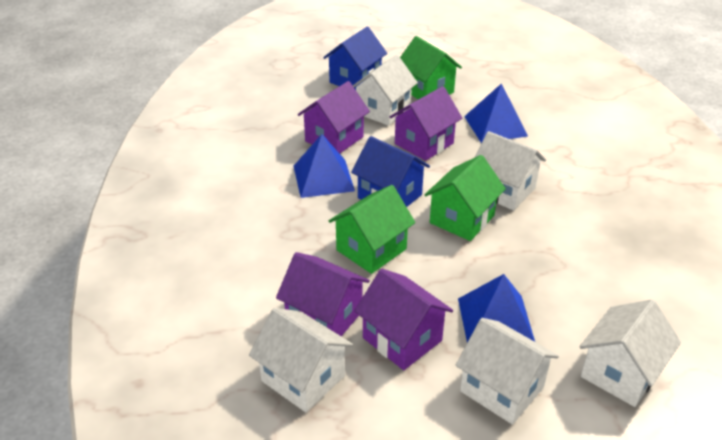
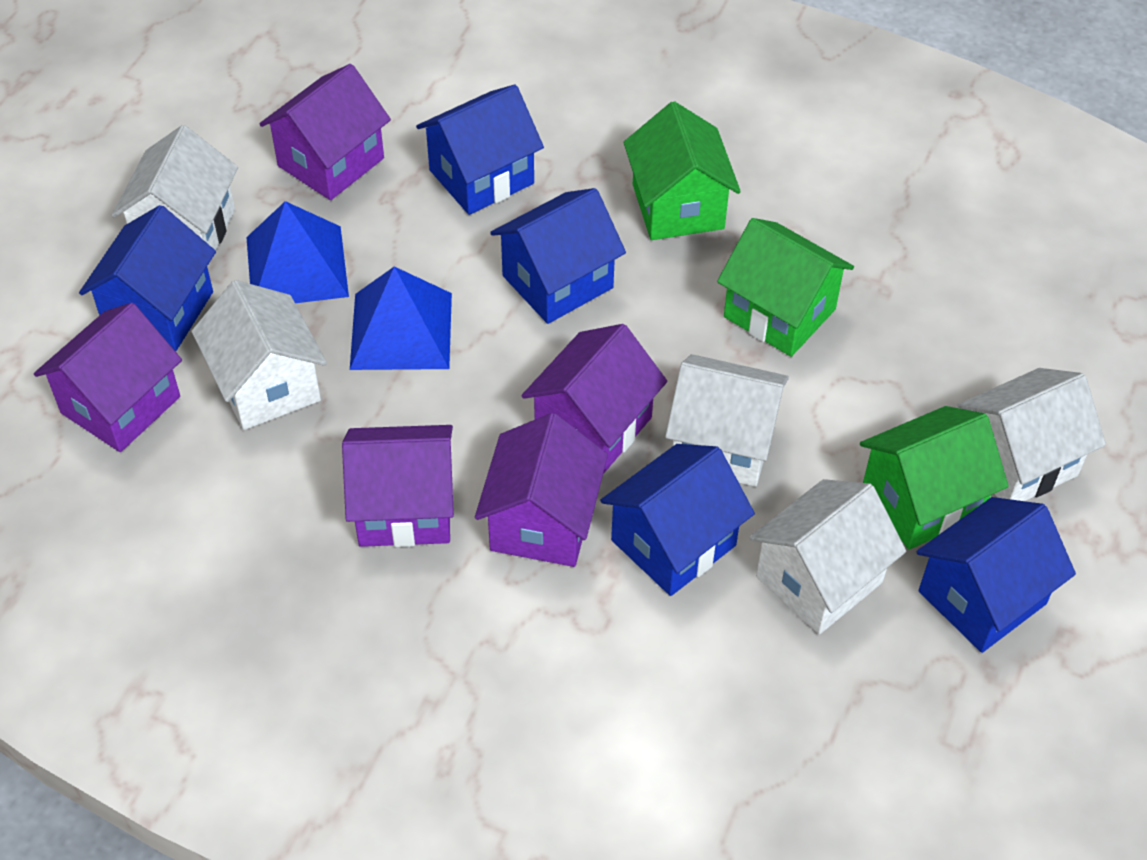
blue house: 2 -> 5
blue pyramid: 3 -> 2
purple house: 4 -> 5

